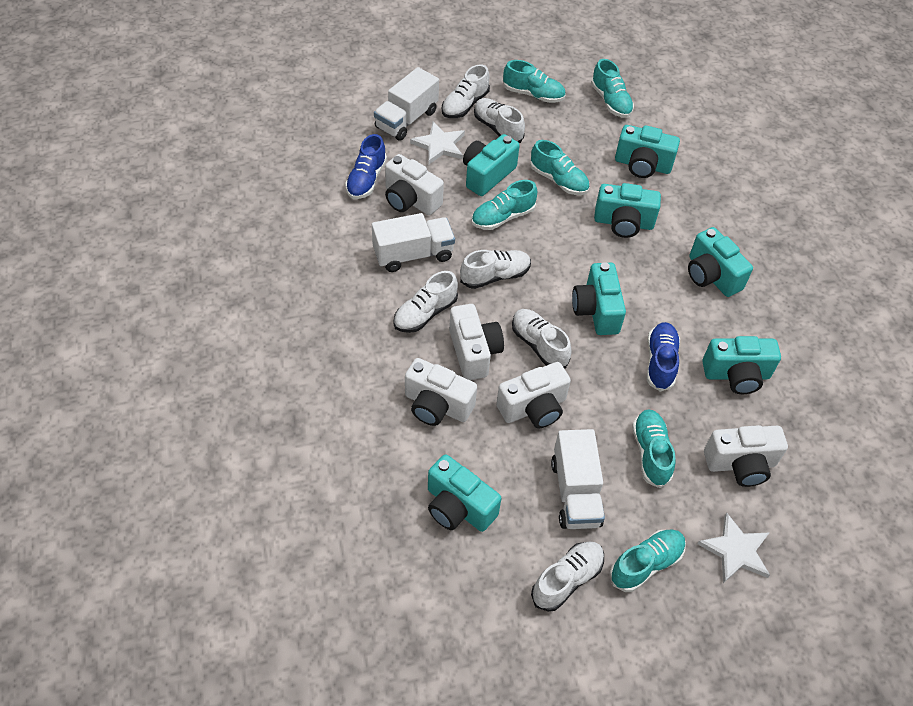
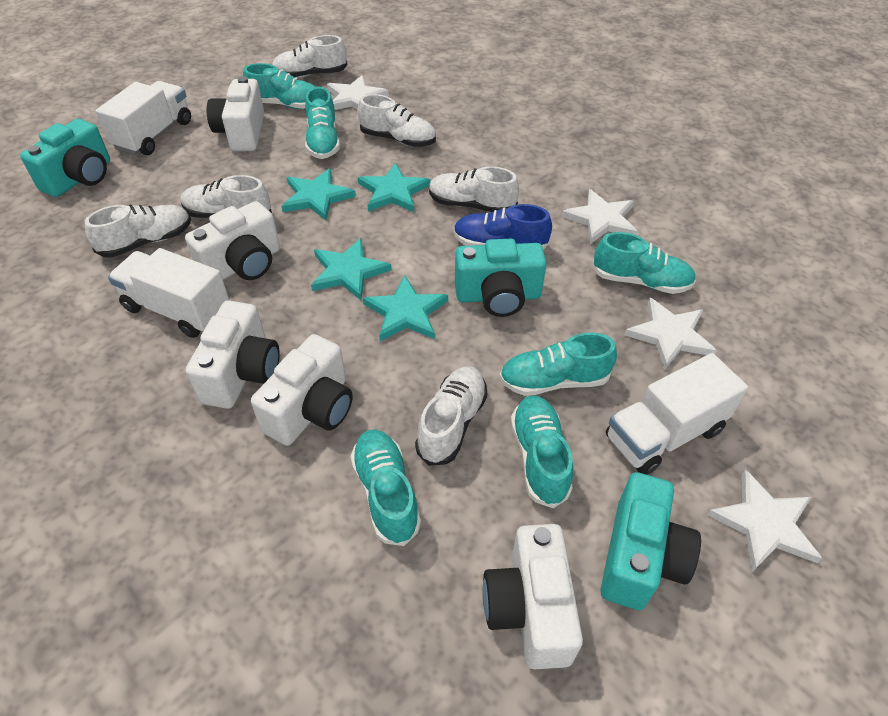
blue shoe: 2 -> 1
turquoise camera: 7 -> 3
turquoise star: 0 -> 4
white star: 2 -> 4

